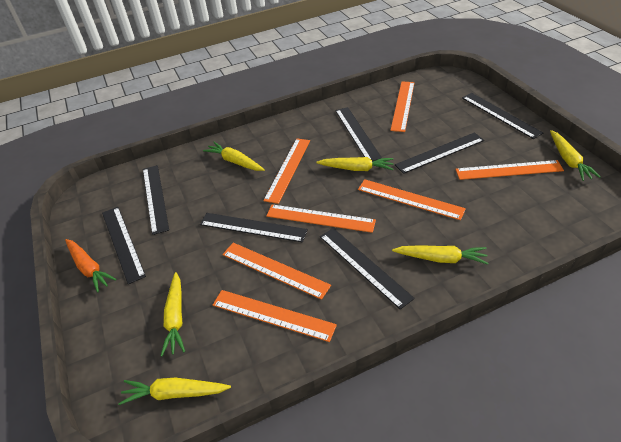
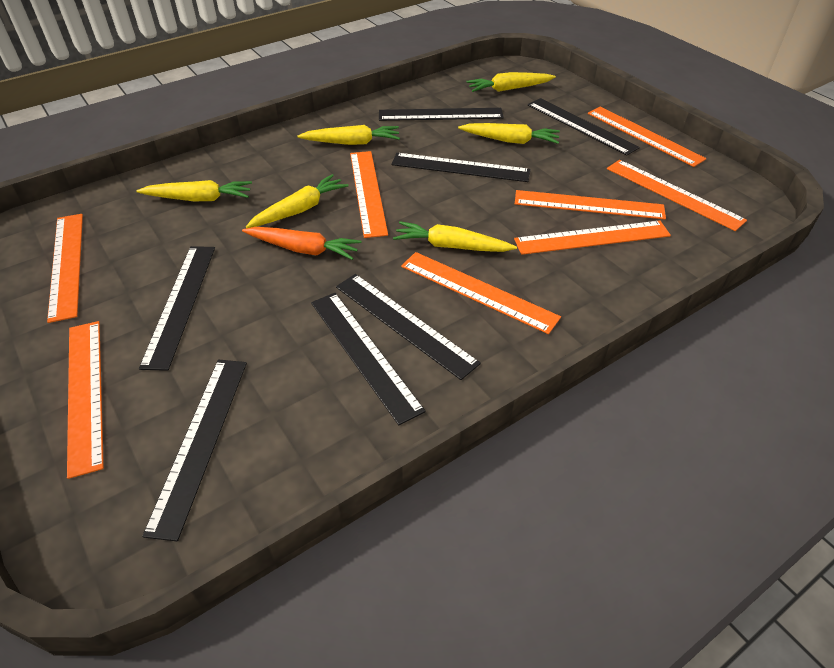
orange ruler: 7 -> 8

